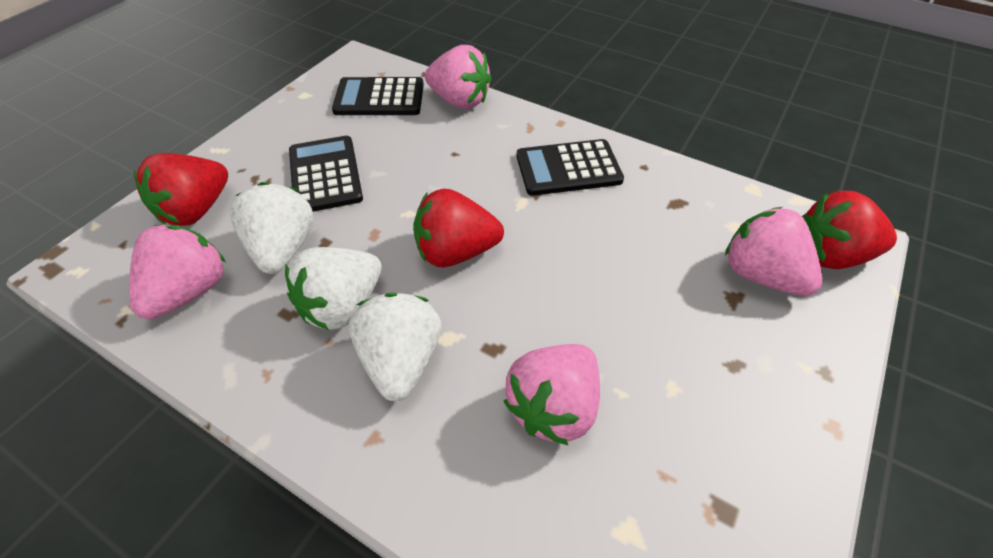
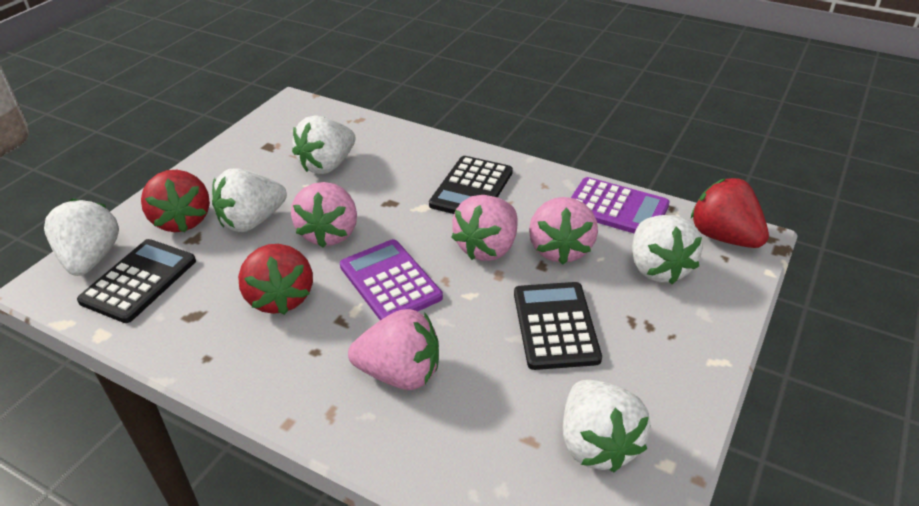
purple calculator: 0 -> 2
white strawberry: 3 -> 5

